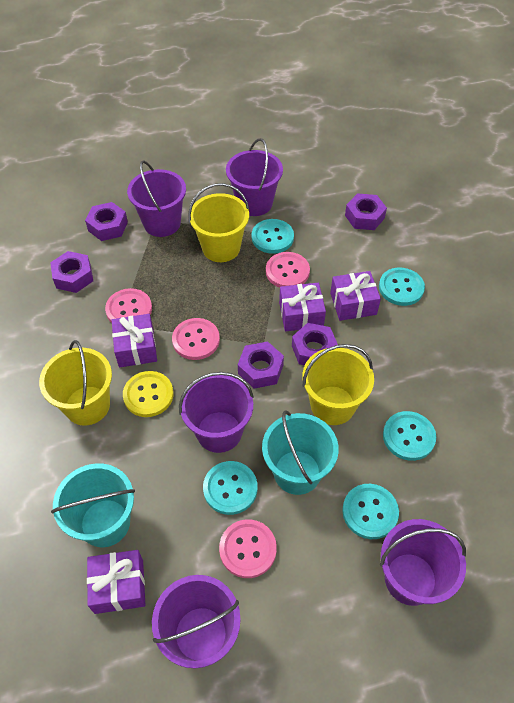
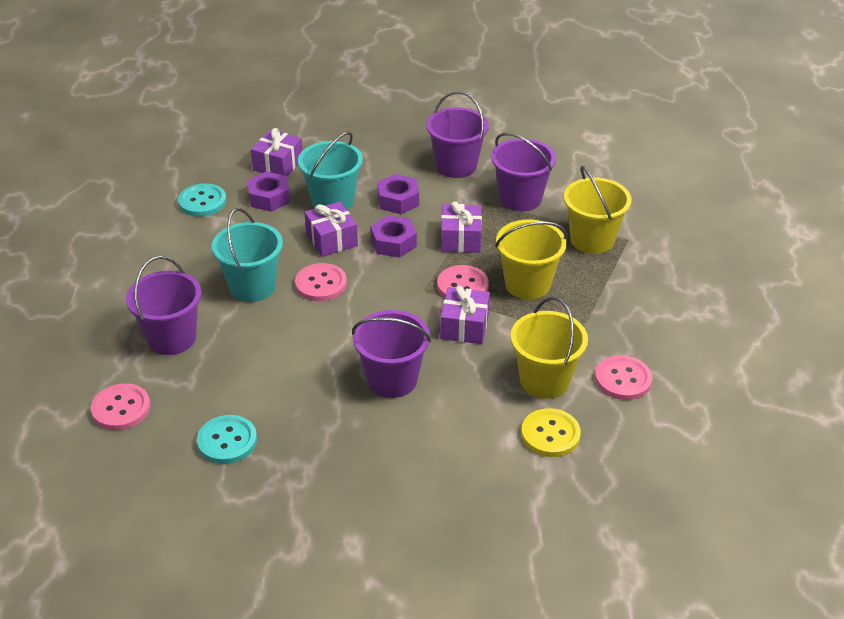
purple bucket: 5 -> 4
purple nut: 5 -> 3
turquoise button: 5 -> 2

